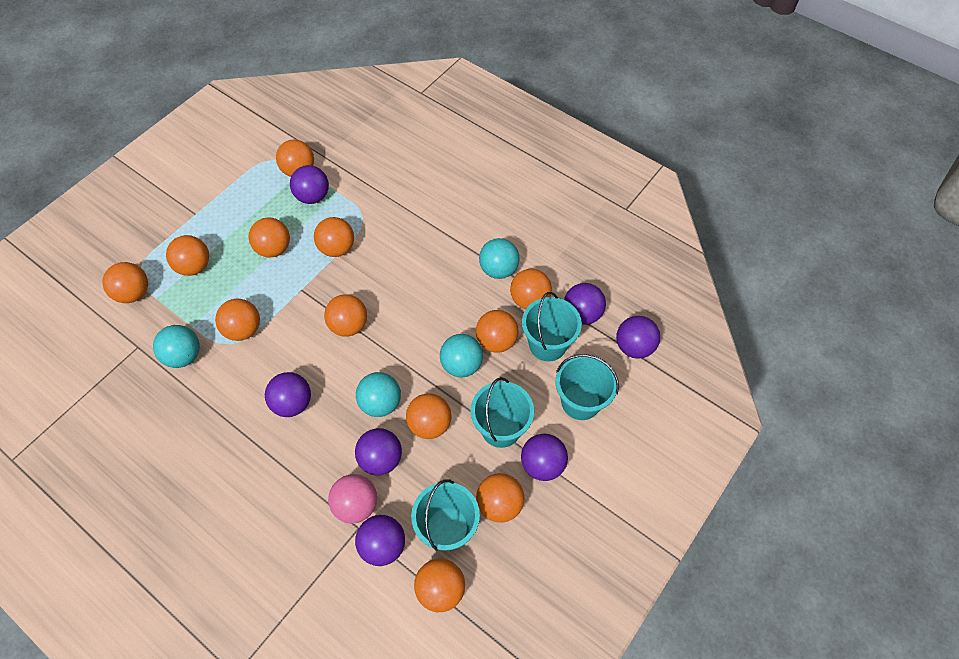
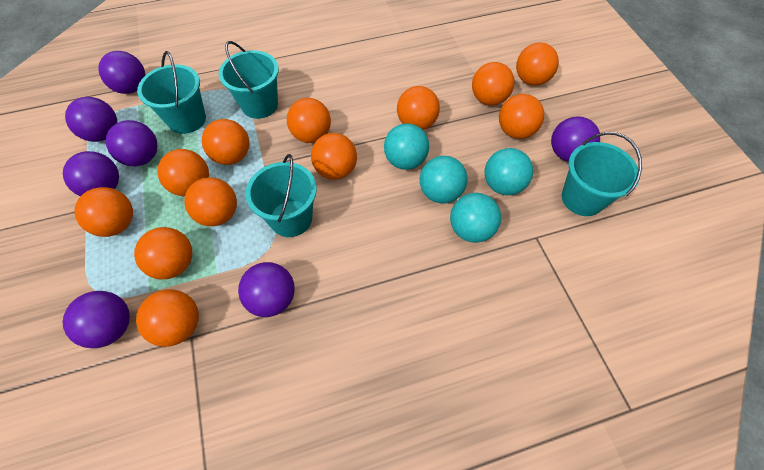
pink ball: 1 -> 0

